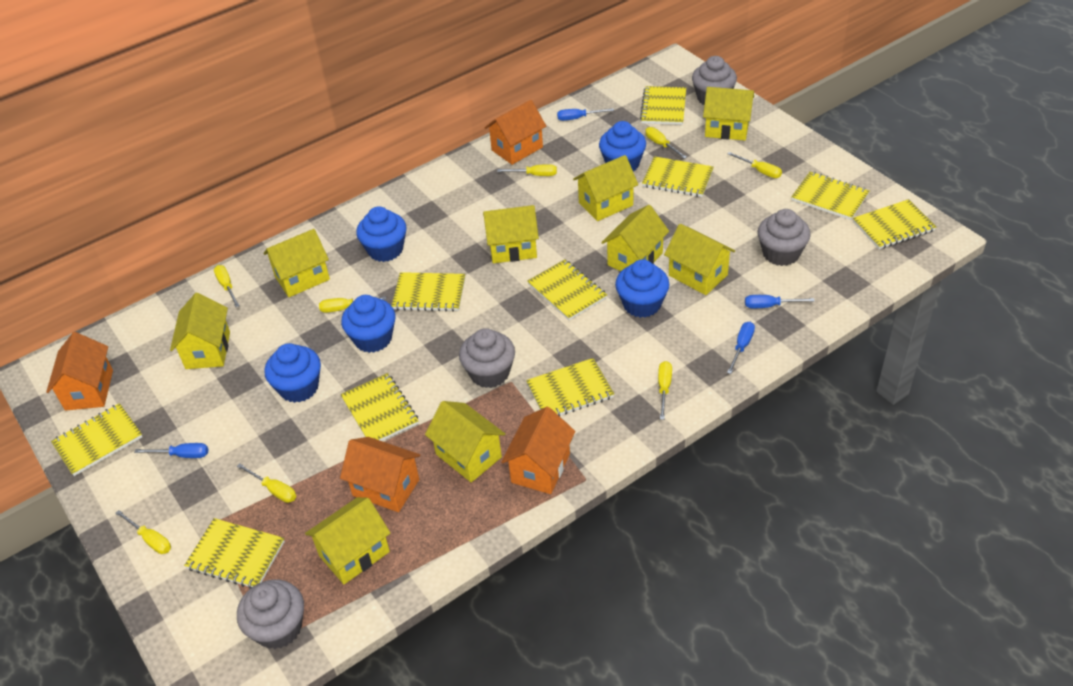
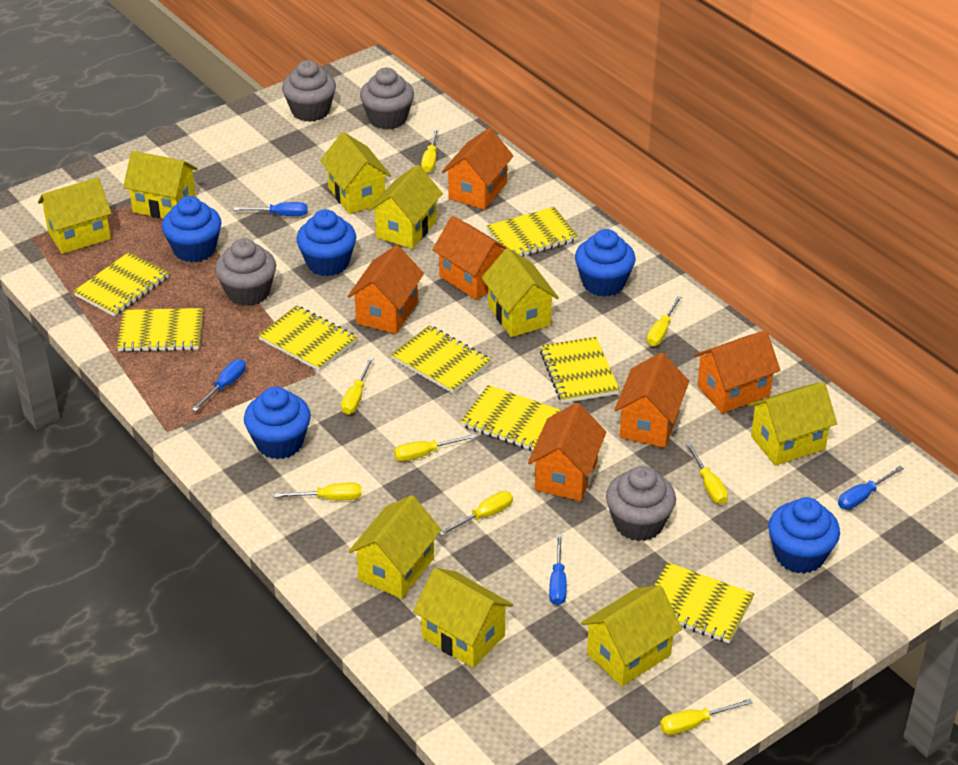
orange house: 4 -> 6
yellow notebook: 10 -> 8

